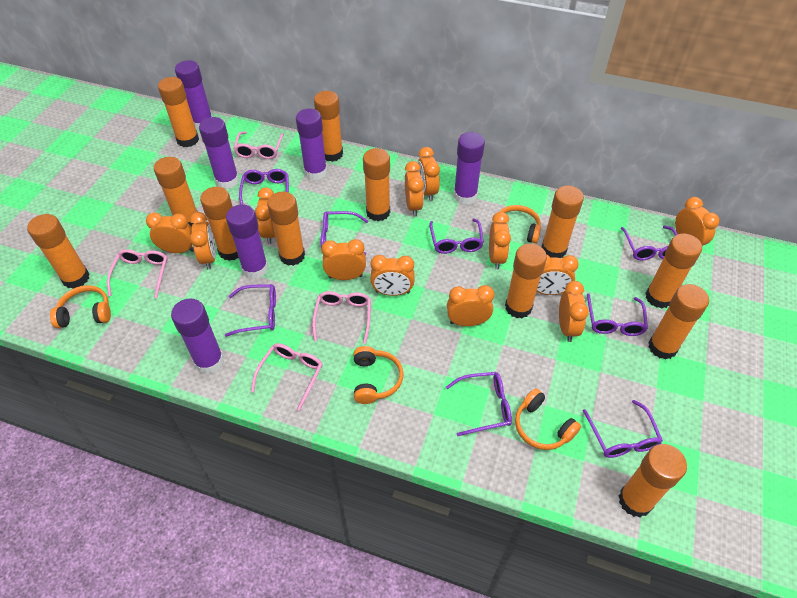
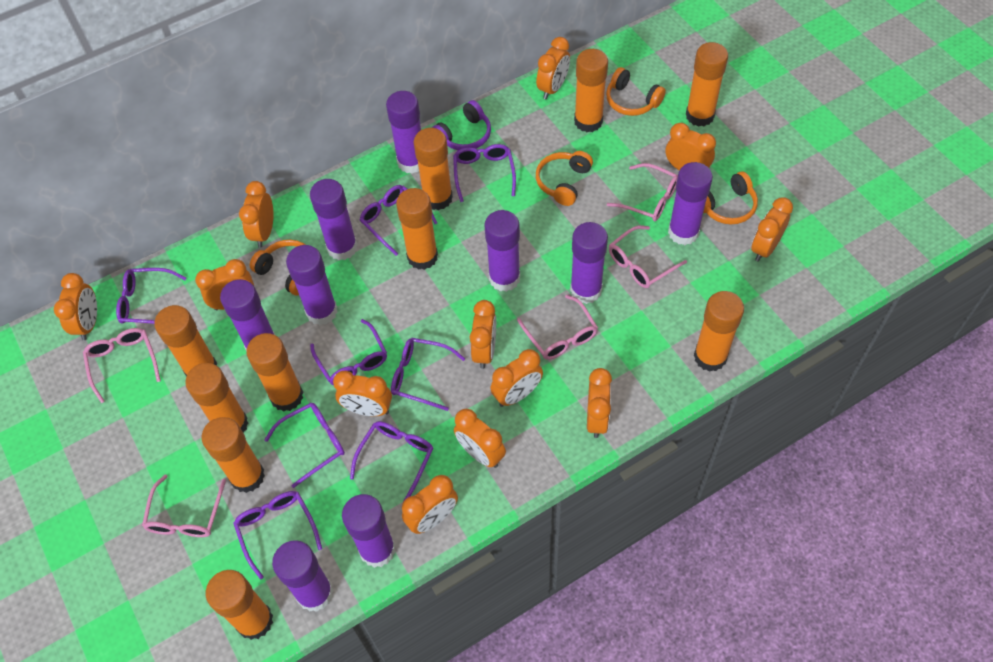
orange glue stick: 12 -> 10
pink glasses: 4 -> 5
purple glue stick: 6 -> 9
purple headphones: 0 -> 1

